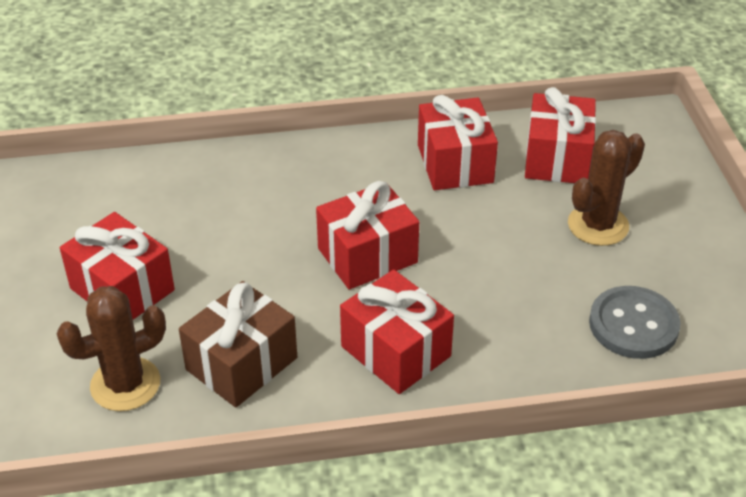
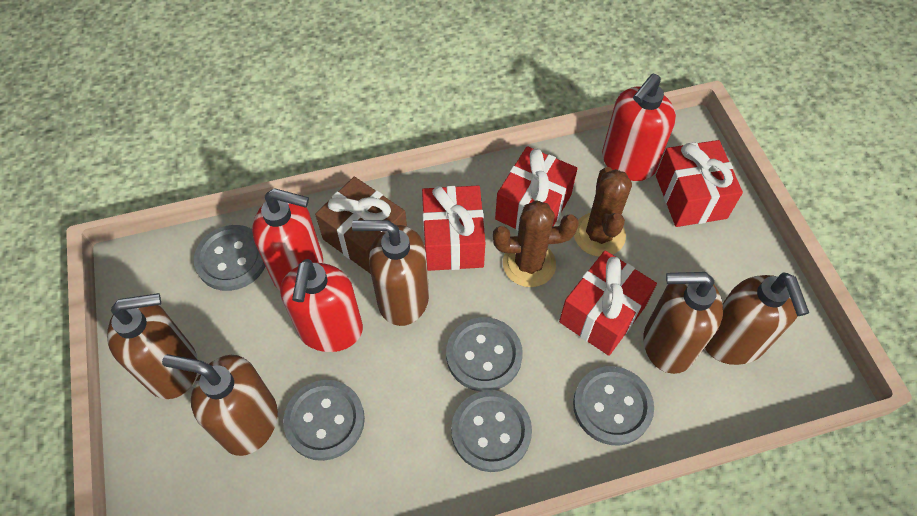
brown soap dispenser: 0 -> 5
grey button: 1 -> 5
red gift: 5 -> 4
red soap dispenser: 0 -> 3

